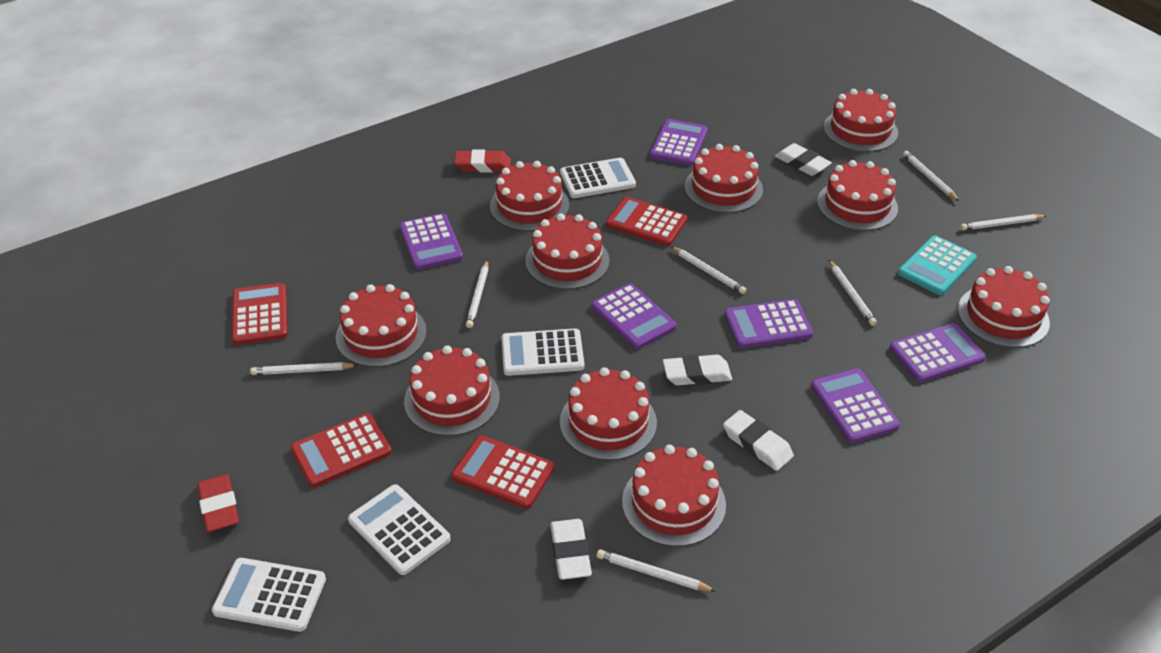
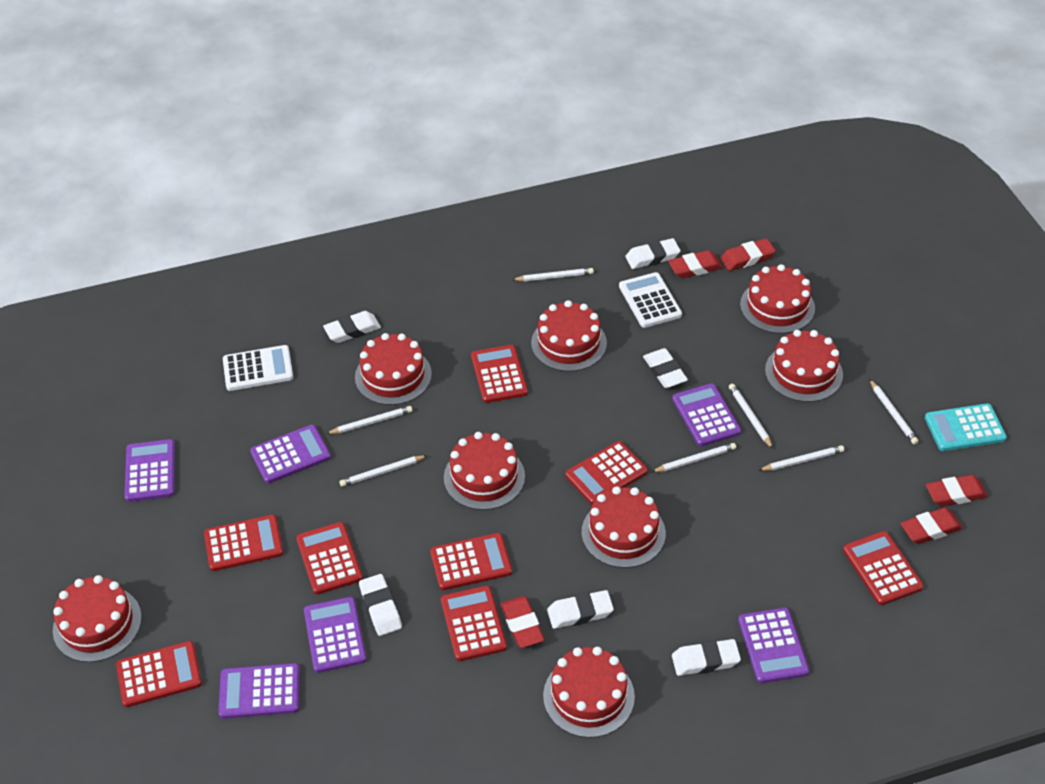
red cake: 10 -> 8
red calculator: 4 -> 8
red eraser: 2 -> 5
white calculator: 4 -> 2
white eraser: 4 -> 6

